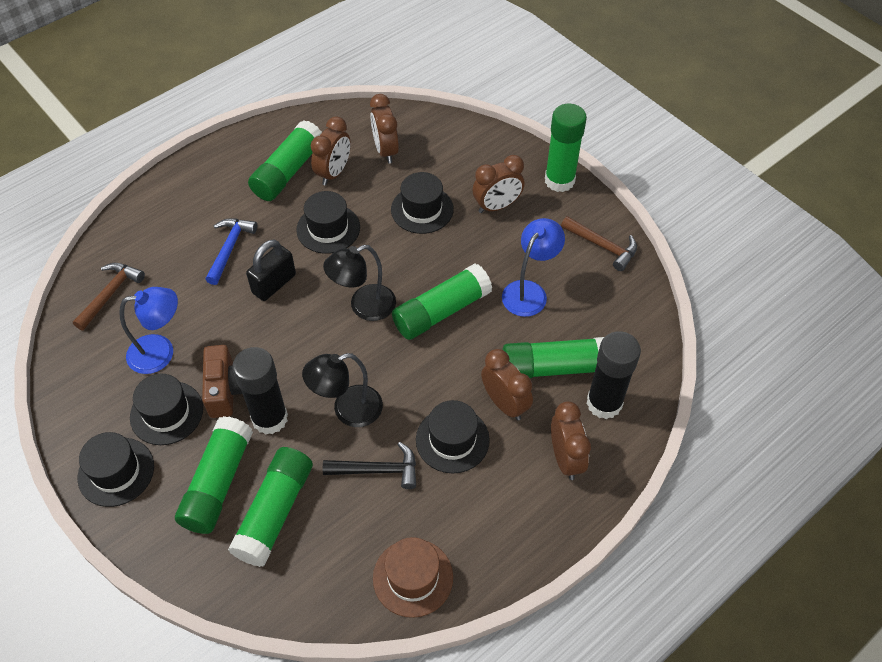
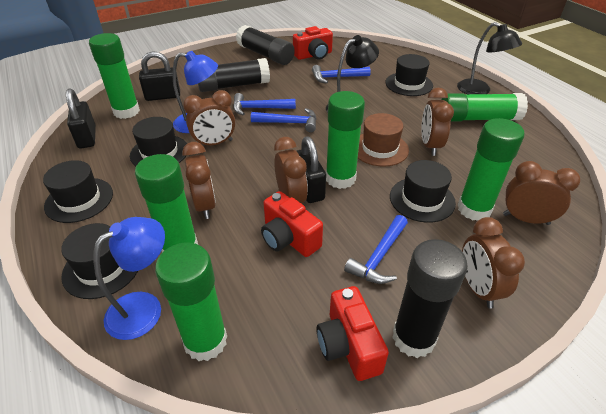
black glue stick: 2 -> 3
black hammer: 1 -> 0
black padlock: 1 -> 3
blue hammer: 1 -> 4
brown camera: 1 -> 0
brown clock: 5 -> 6
brown hammer: 2 -> 0
red camera: 0 -> 3

